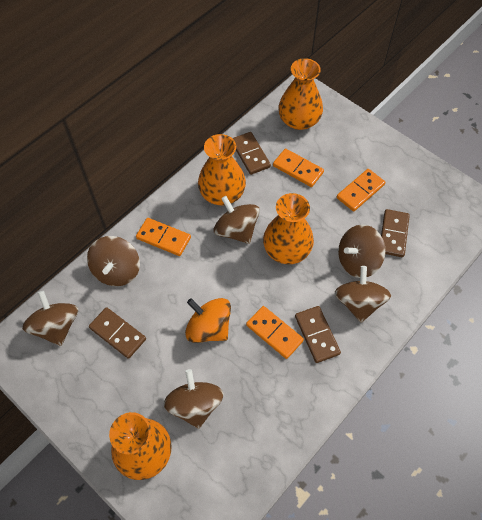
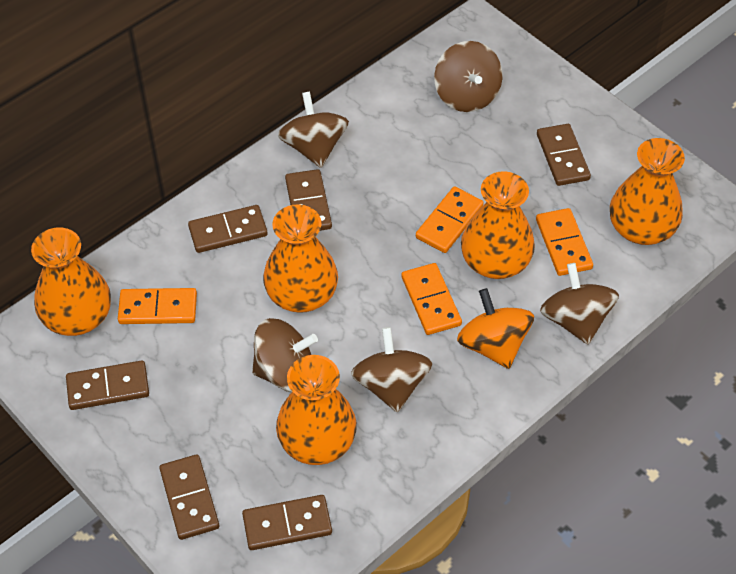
brown domino: 4 -> 6
brown spinning top: 6 -> 5
orange vase: 4 -> 5

